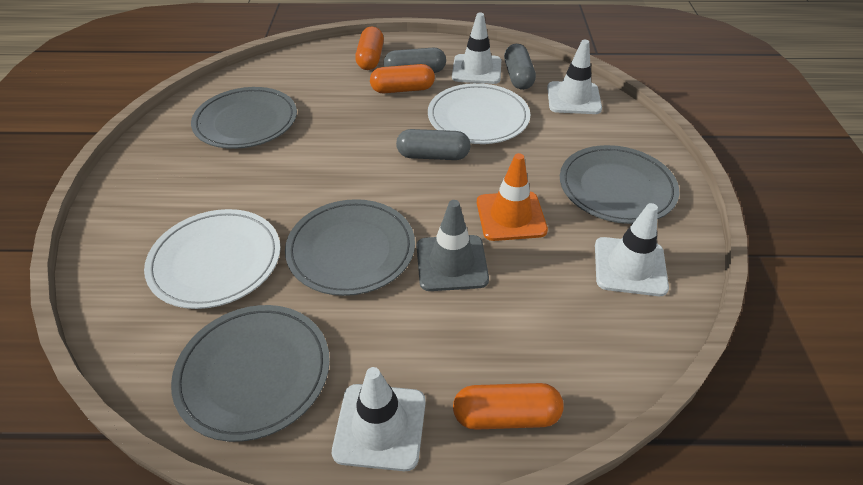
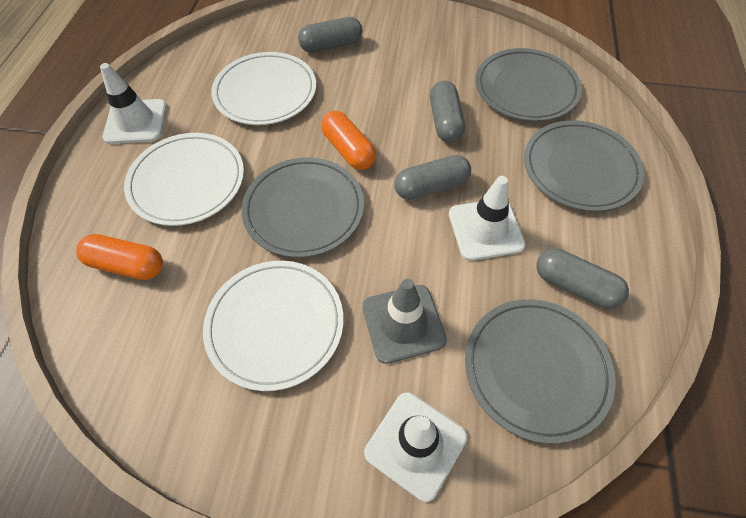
grey capsule: 3 -> 4
orange capsule: 3 -> 2
orange traffic cone: 1 -> 0
white plate: 2 -> 3
white traffic cone: 4 -> 3

